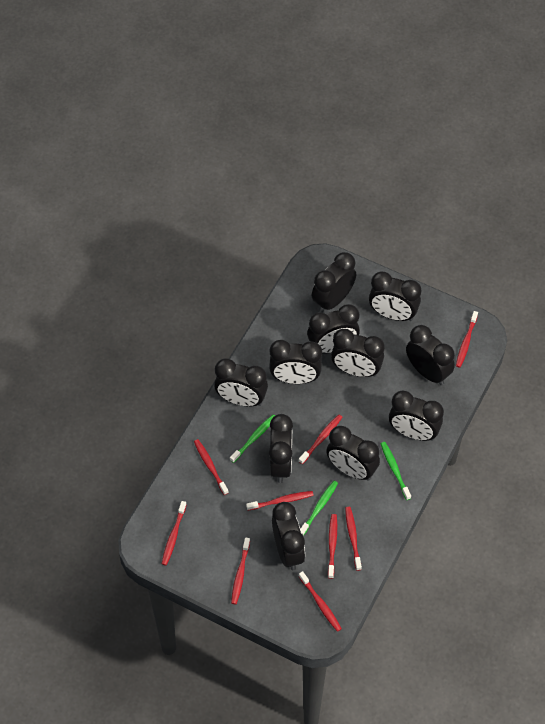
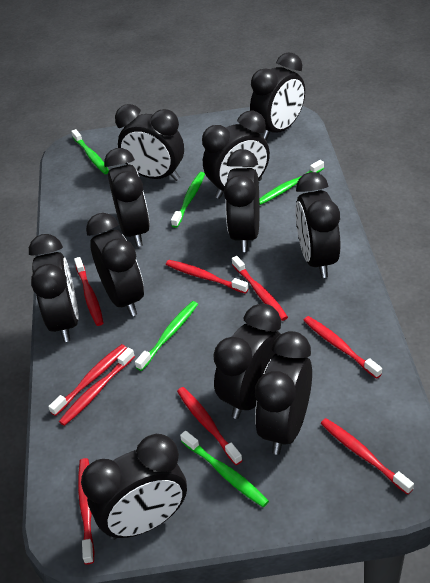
green toothbrush: 3 -> 5

